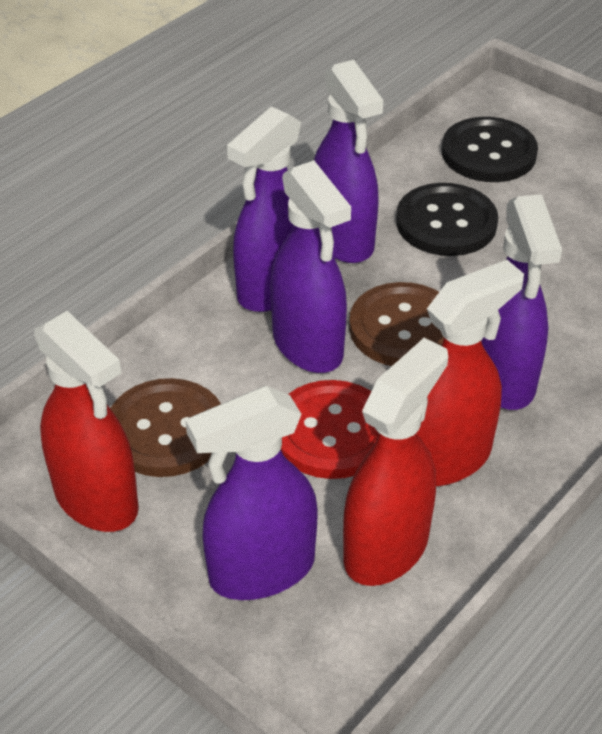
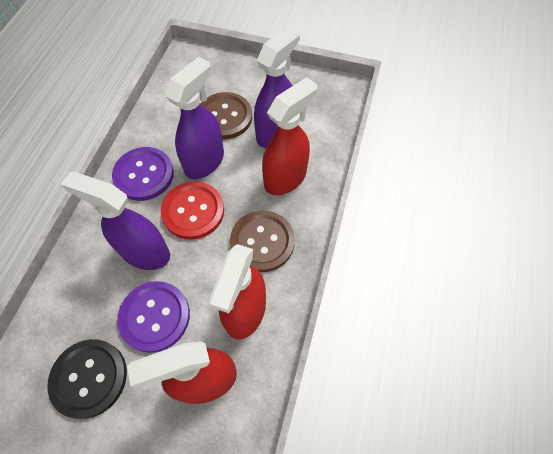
black button: 2 -> 1
purple button: 0 -> 2
purple spray bottle: 5 -> 3

